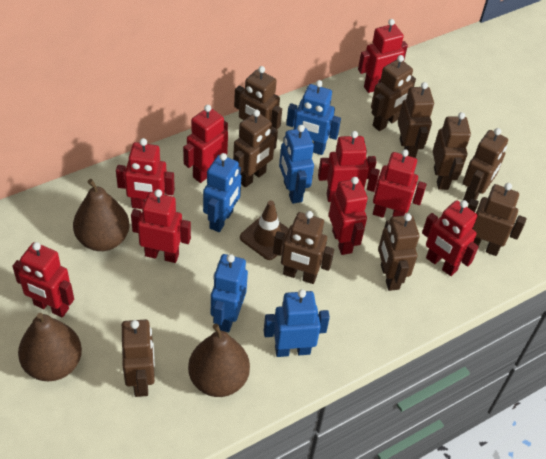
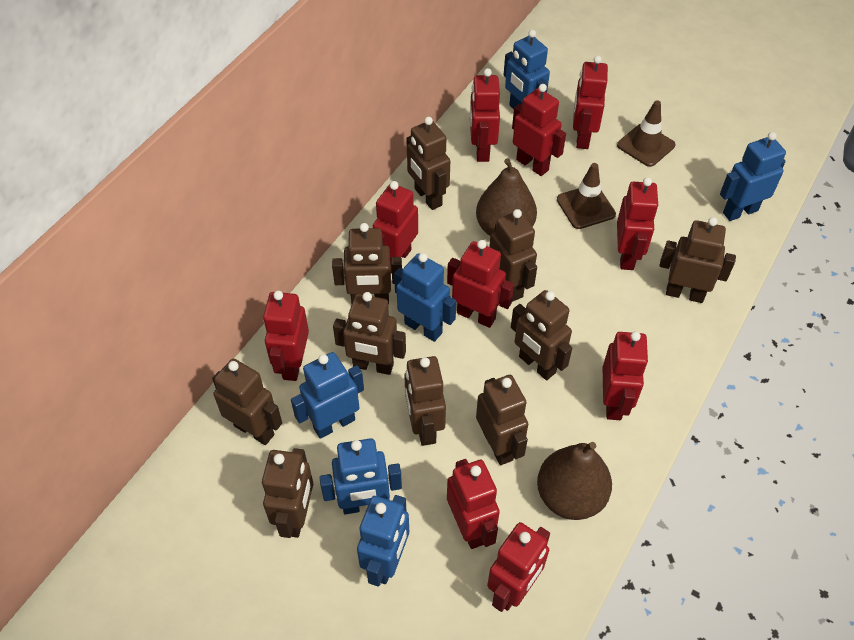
blue robot: 5 -> 6
brown pear: 3 -> 2
brown traffic cone: 1 -> 2
red robot: 9 -> 10

